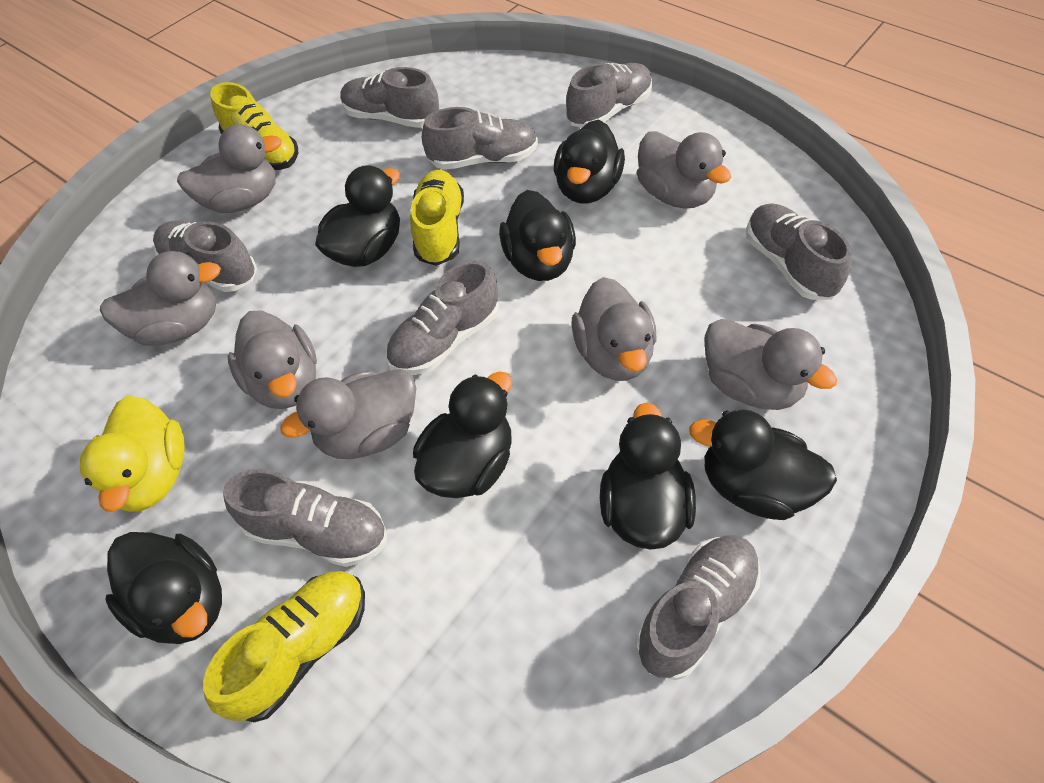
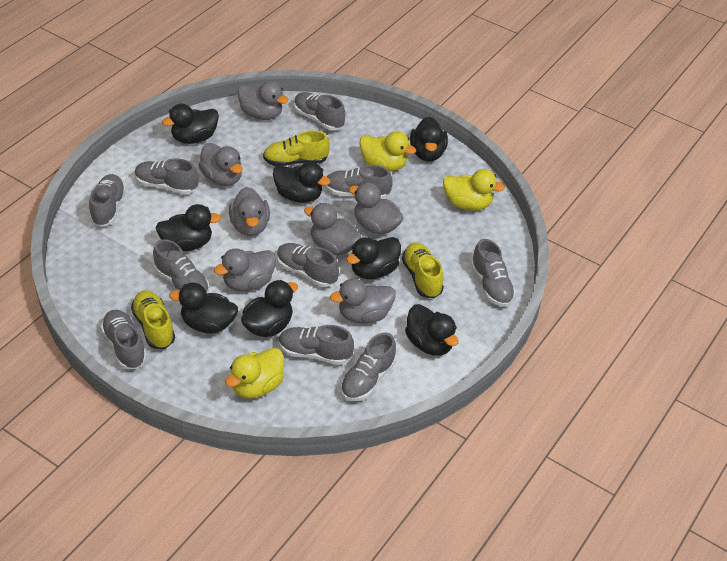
black duck: 7 -> 8
grey shoe: 8 -> 10
yellow duck: 1 -> 3

